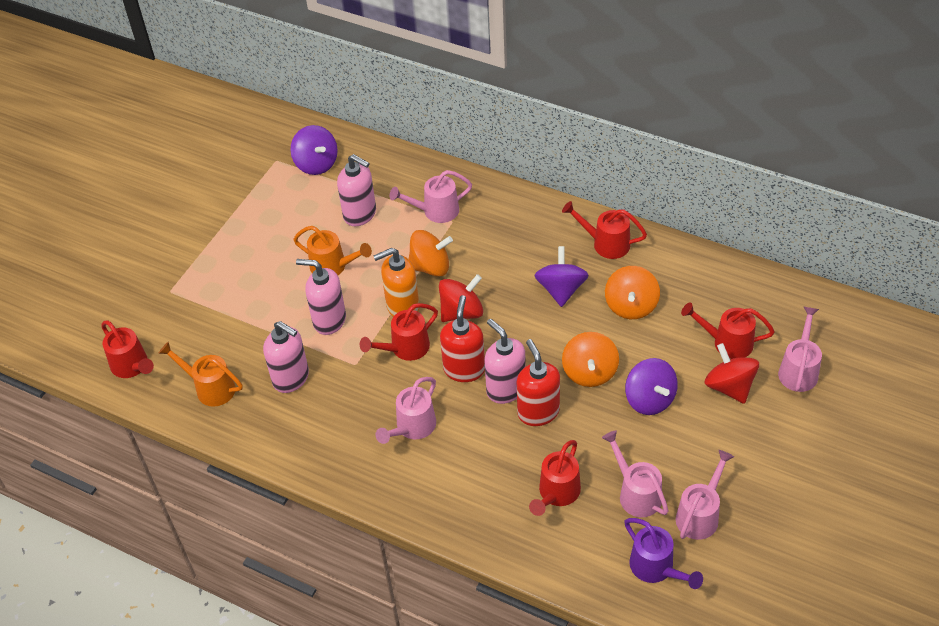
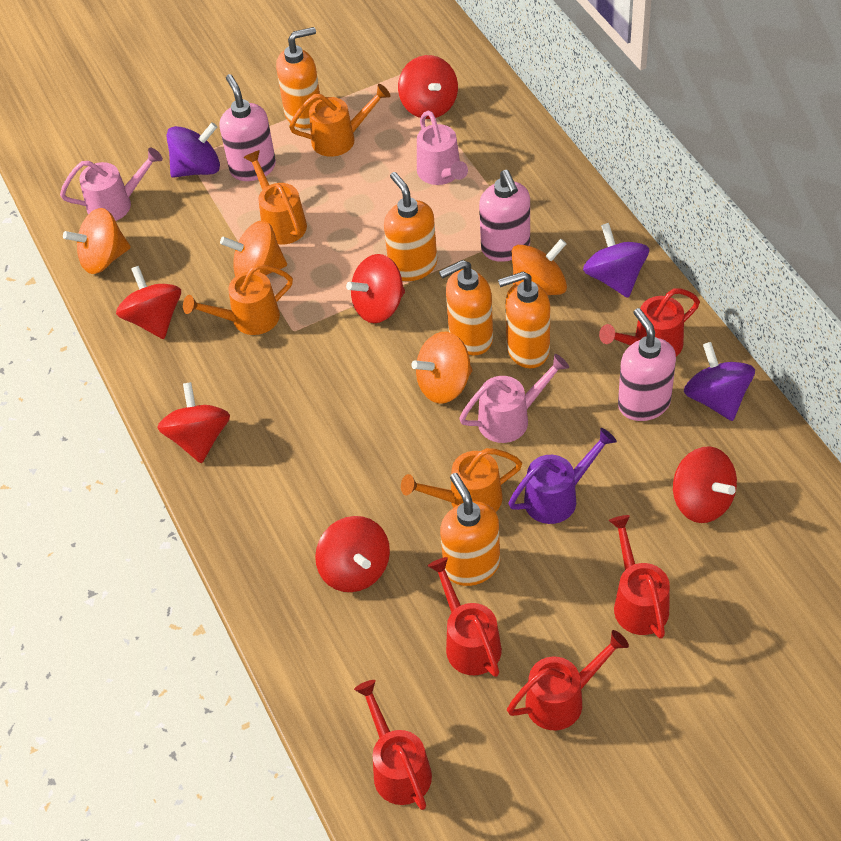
orange soap dispenser: 1 -> 5
orange spinning top: 3 -> 4
orange watering can: 2 -> 4
pink soap dispenser: 4 -> 3
pink watering can: 5 -> 3
red soap dispenser: 2 -> 0
red spinning top: 2 -> 6

